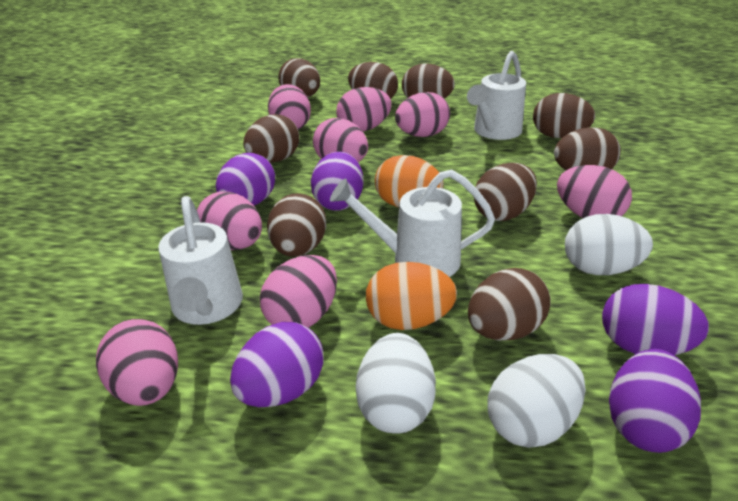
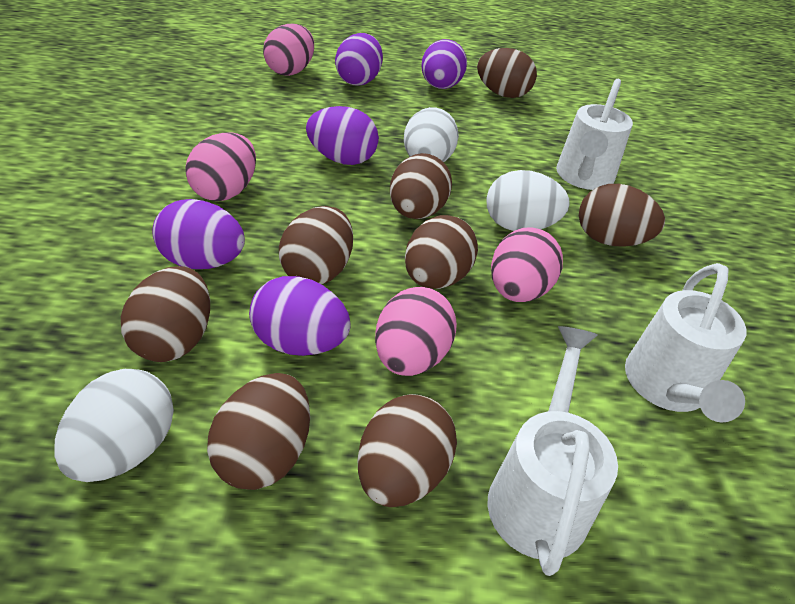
brown egg: 9 -> 8
orange egg: 2 -> 0
pink egg: 8 -> 4

